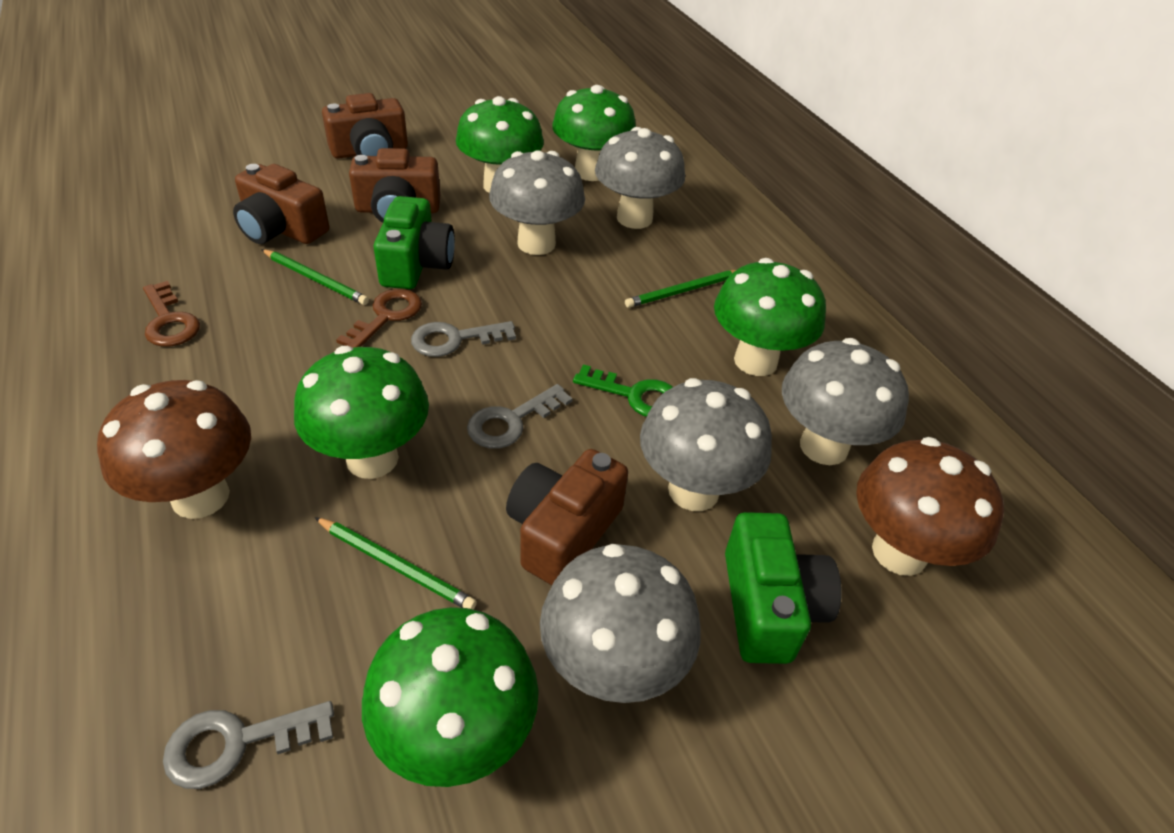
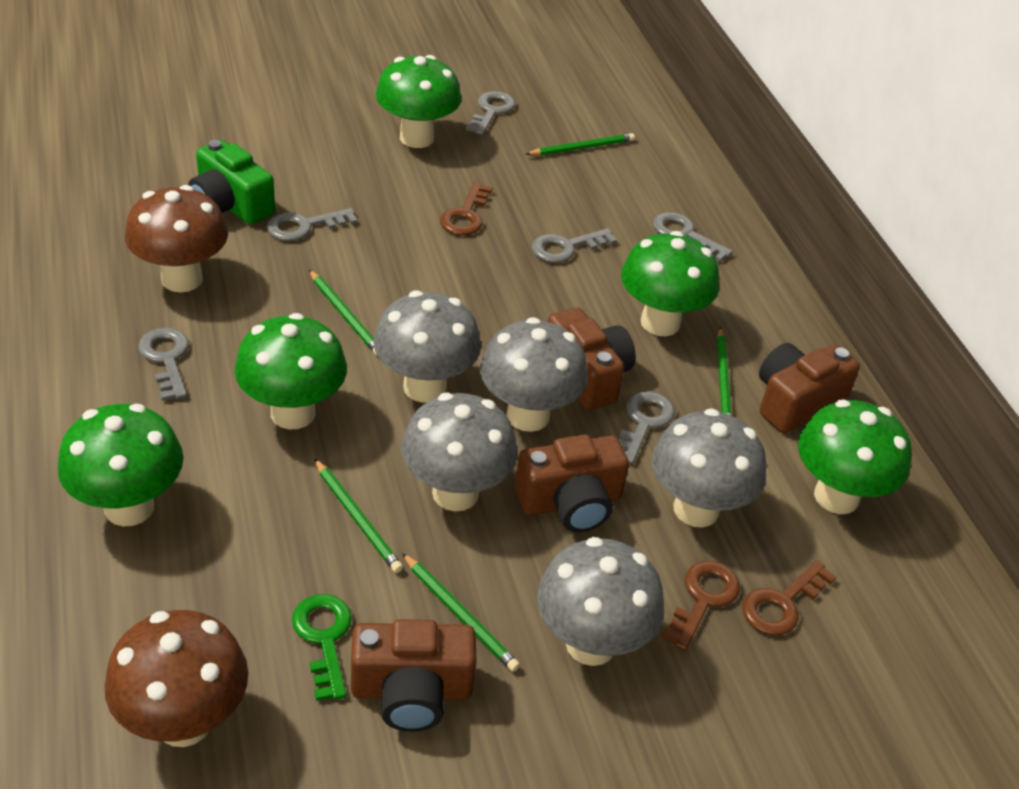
brown key: 2 -> 3
green camera: 2 -> 1
green pencil: 3 -> 5
grey key: 3 -> 6

